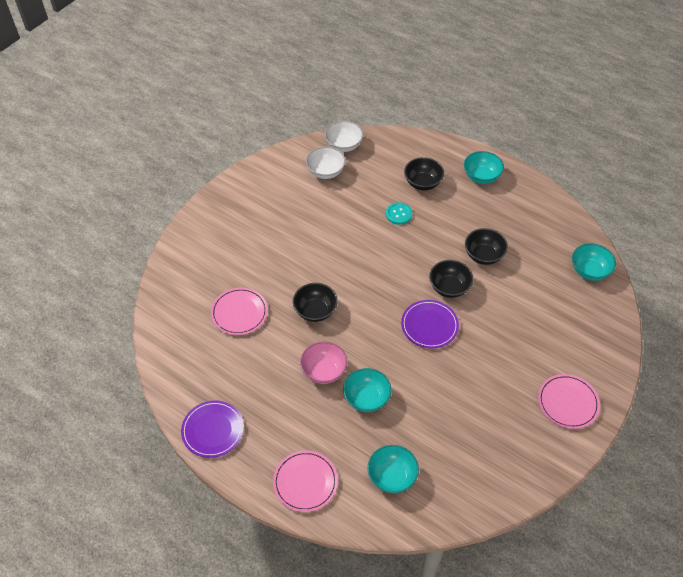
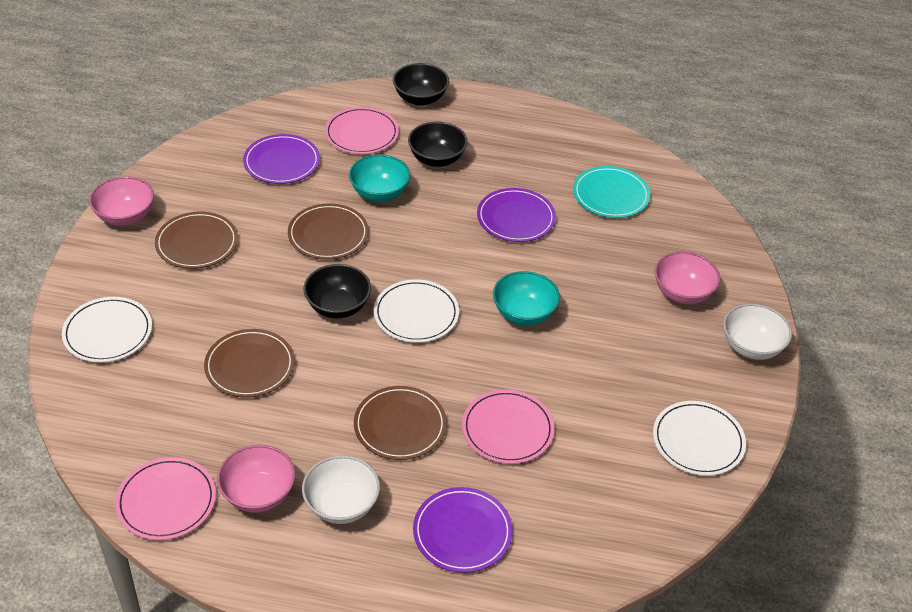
black bowl: 4 -> 3
brown plate: 0 -> 4
pink bowl: 1 -> 3
purple plate: 2 -> 3
turquoise bowl: 4 -> 2
turquoise button: 1 -> 0
turquoise plate: 0 -> 1
white plate: 0 -> 3

